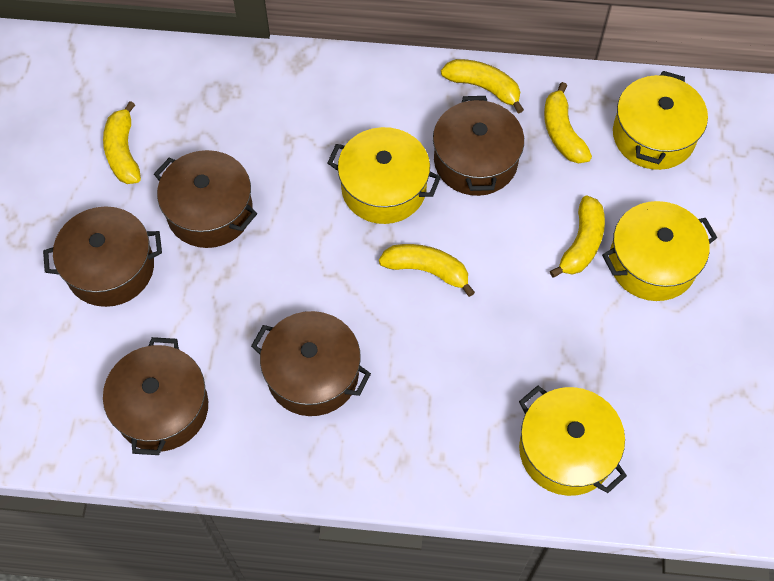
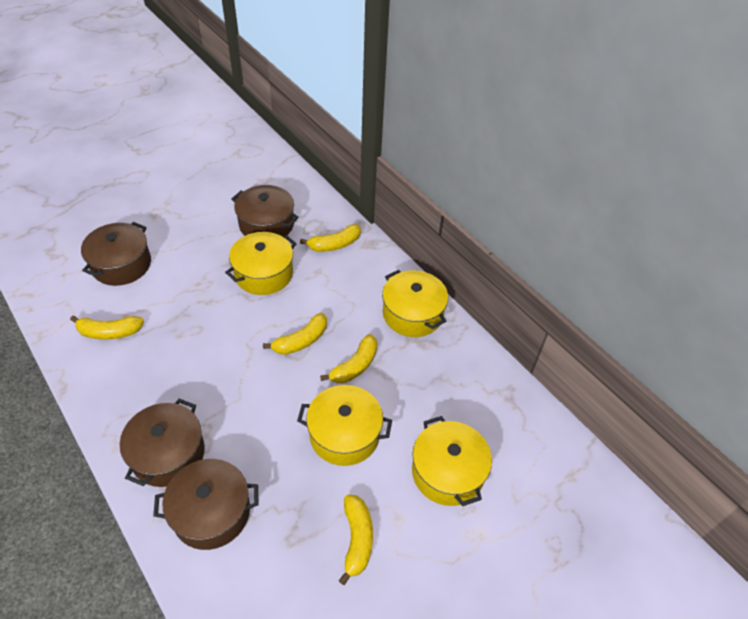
brown pot: 5 -> 4

